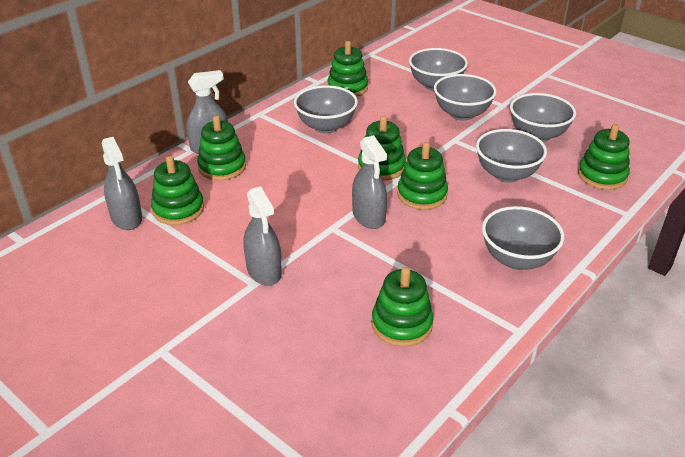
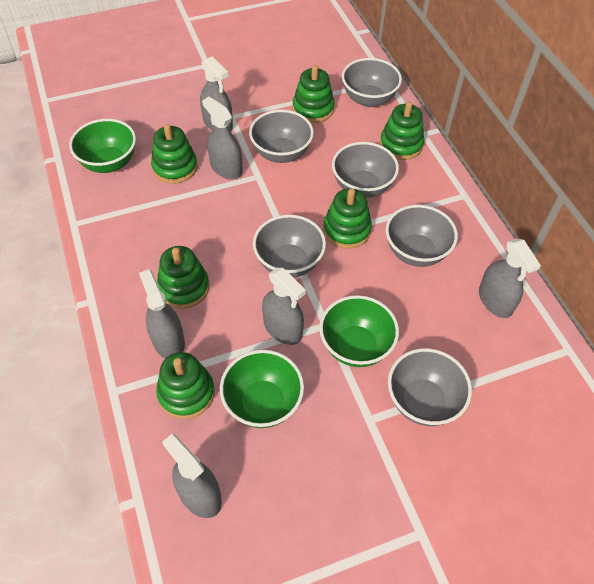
green bowl: 0 -> 3
green stacking toy: 7 -> 6
grey spray bottle: 4 -> 6

